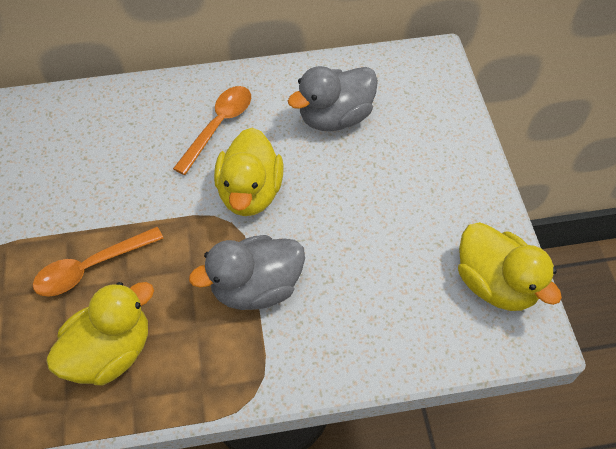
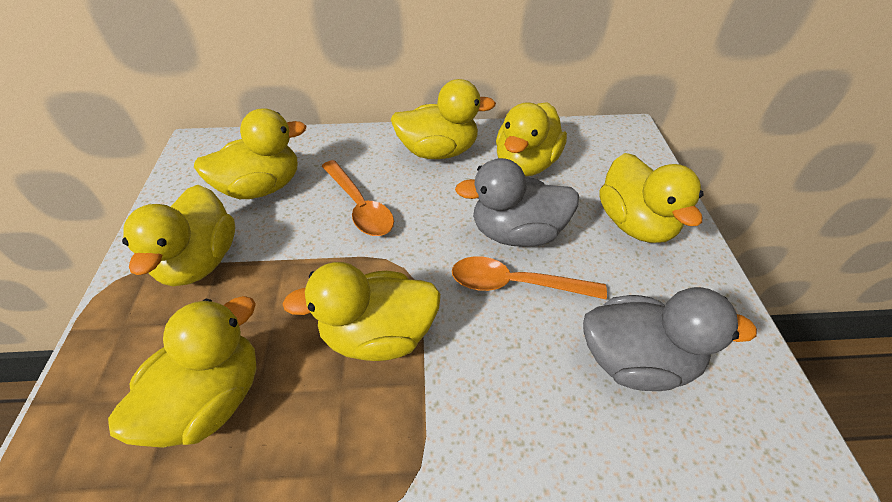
yellow duck: 3 -> 7

